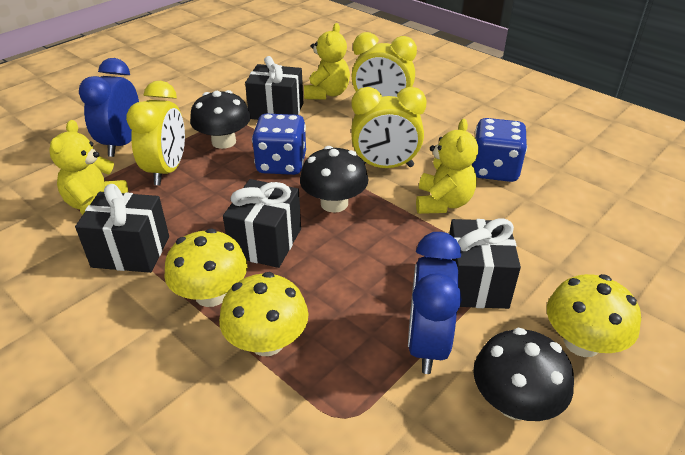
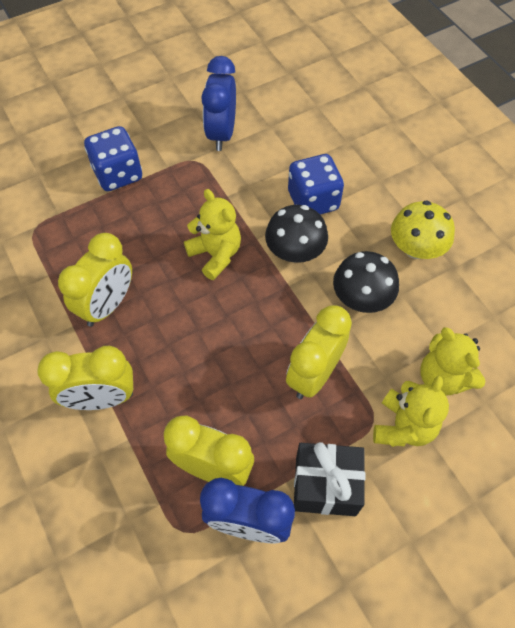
black gift: 4 -> 1
black mushroom: 3 -> 2
yellow clock: 3 -> 4
yellow mushroom: 3 -> 1

